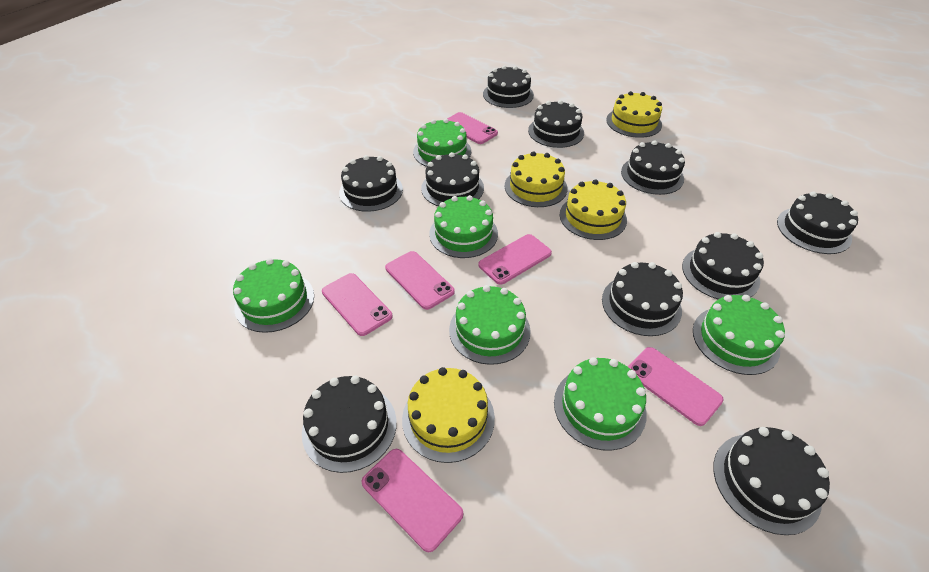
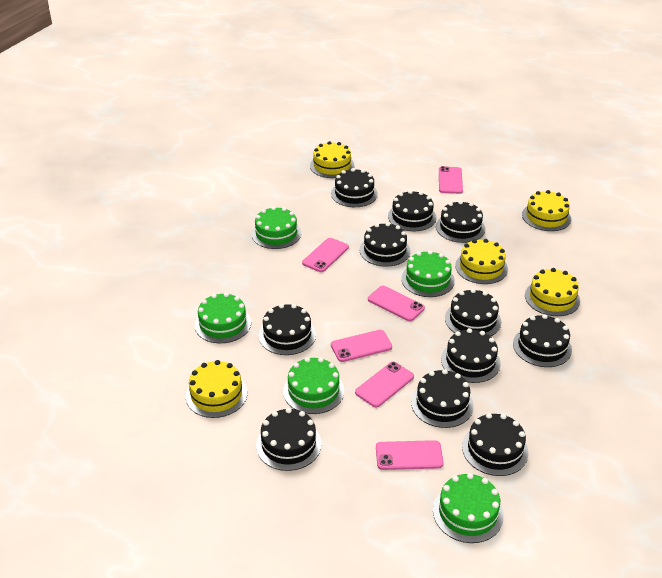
black cake: 10 -> 11
green cake: 6 -> 5
yellow cake: 4 -> 5

